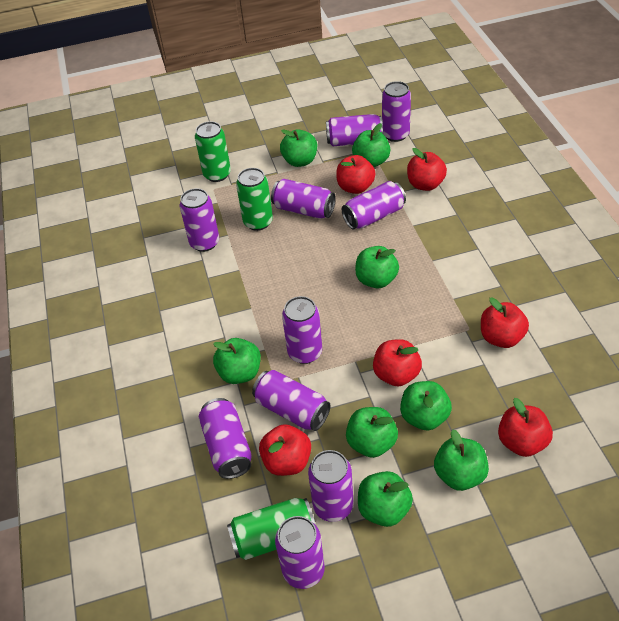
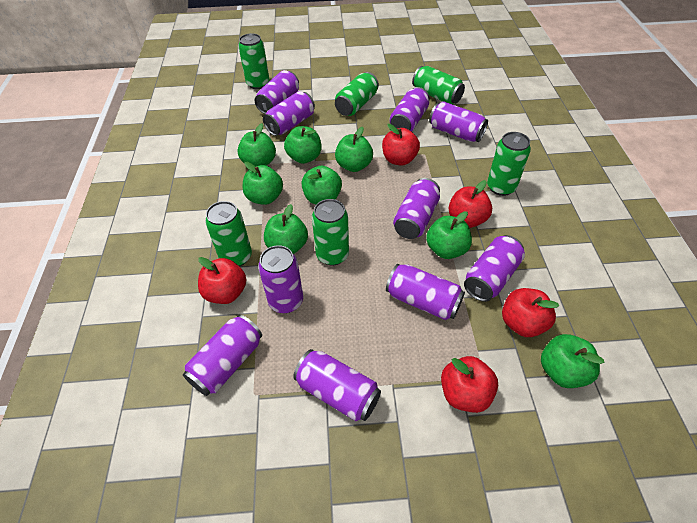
green can: 3 -> 6
red apple: 6 -> 5

